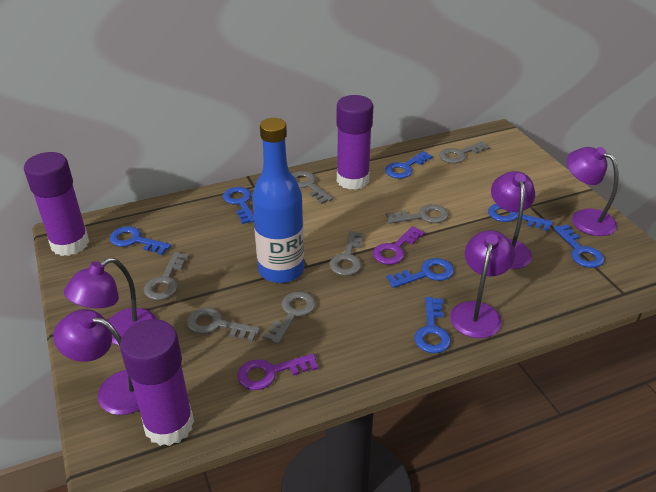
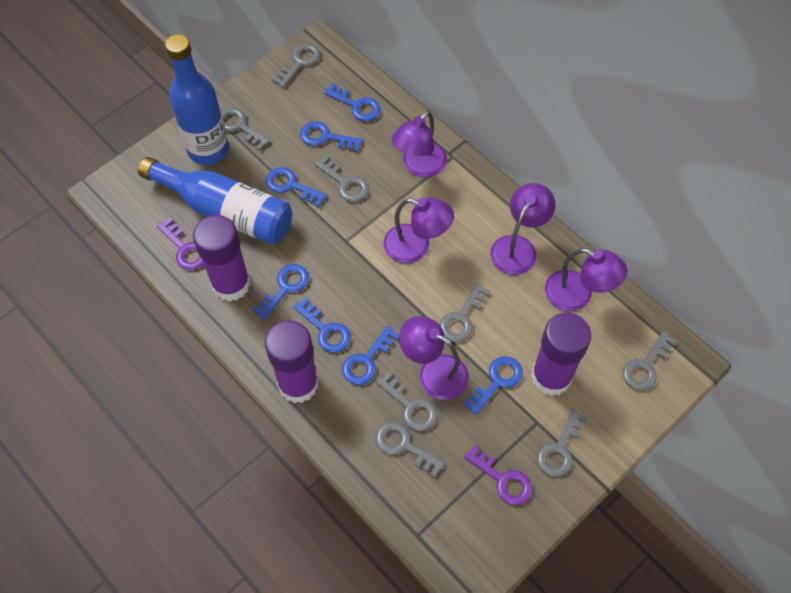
blue bottle: 1 -> 2
grey key: 7 -> 8

